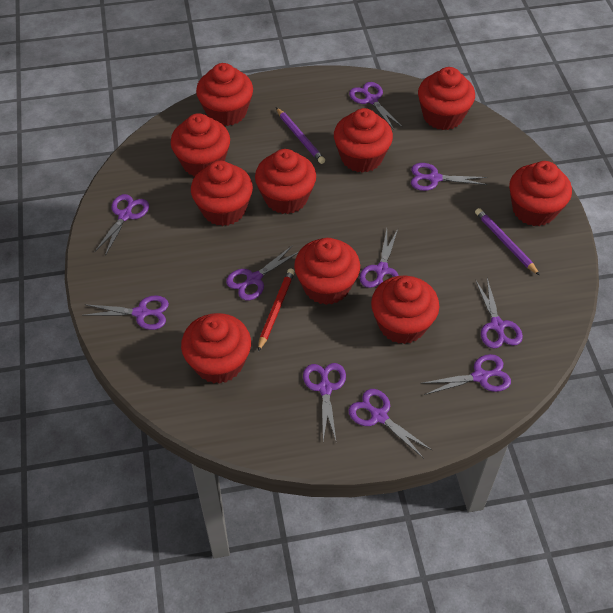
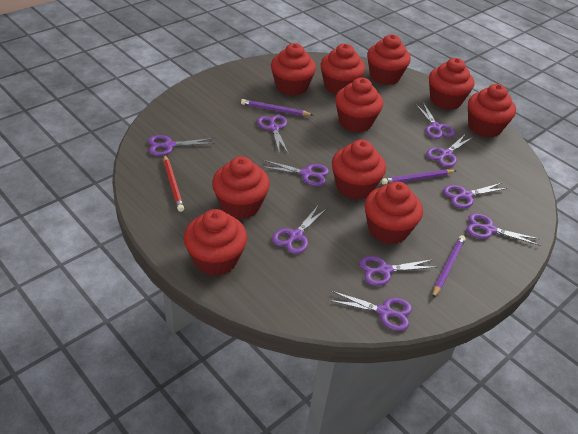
purple pencil: 2 -> 3

